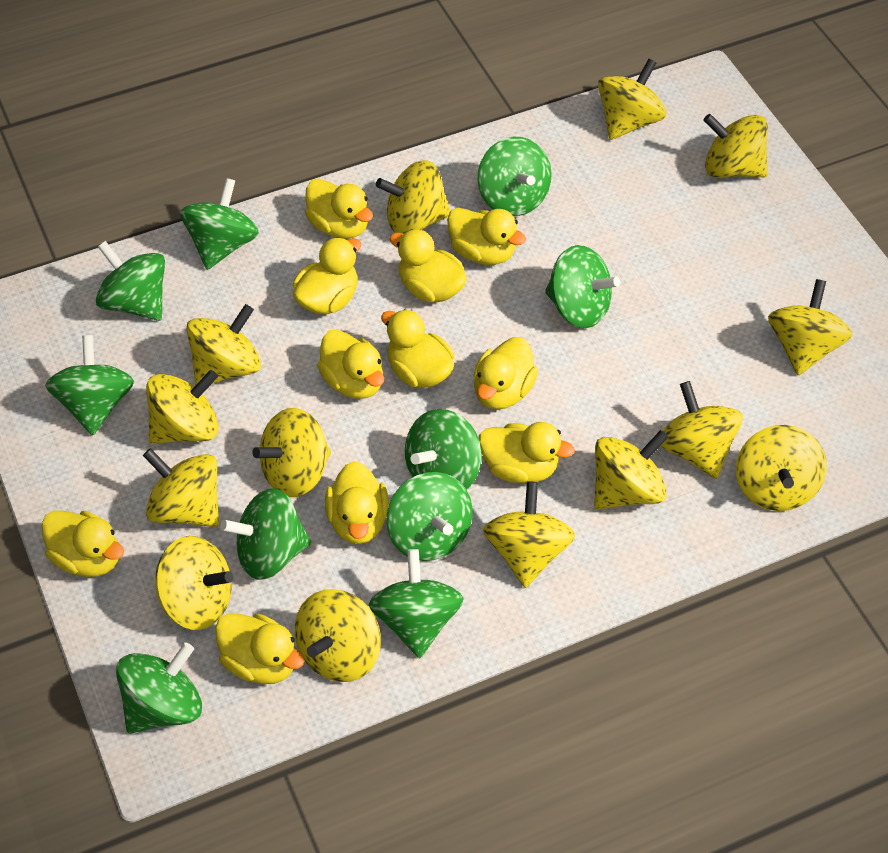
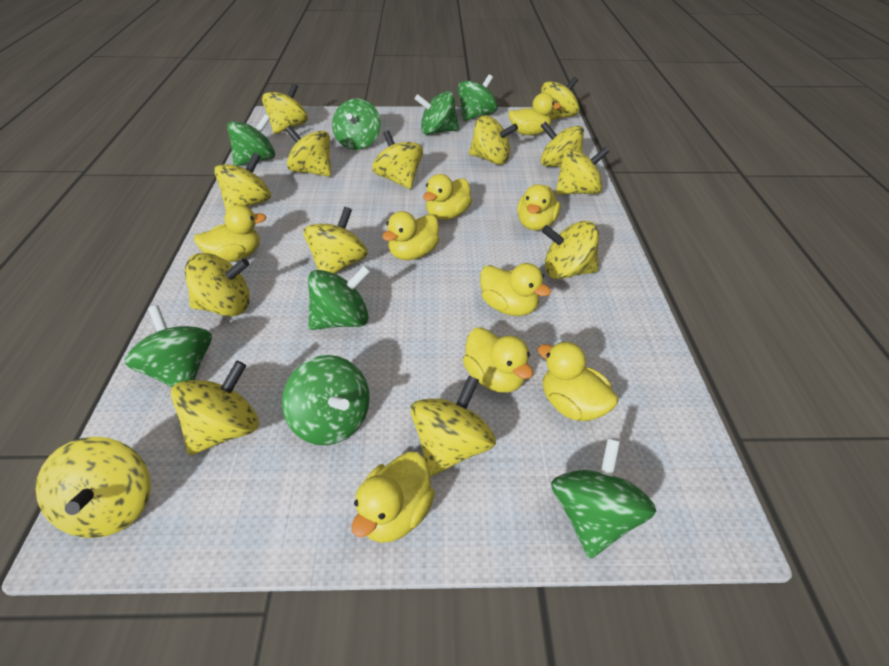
green spinning top: 10 -> 8
yellow duck: 11 -> 9

